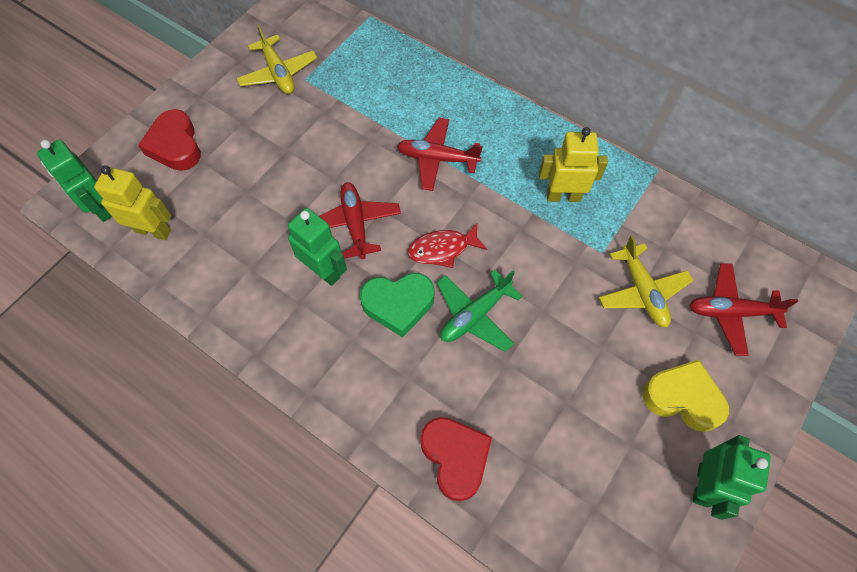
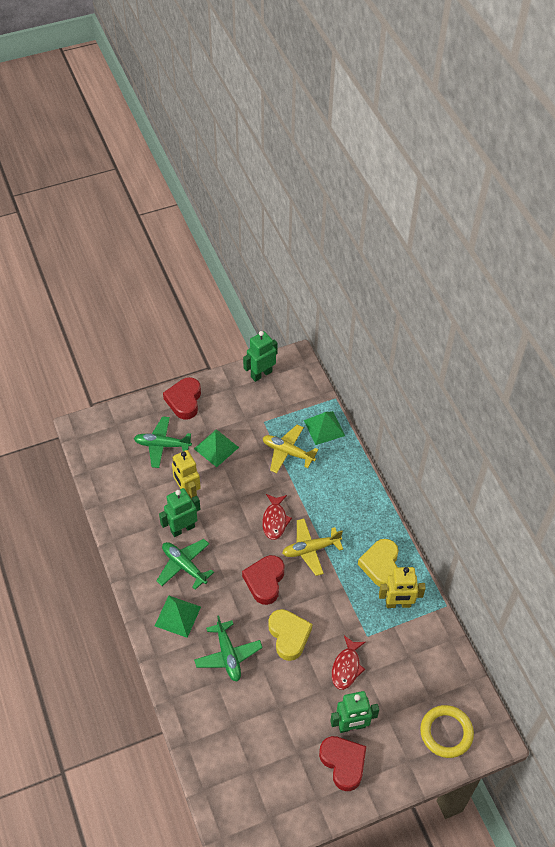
green heart: 1 -> 0
green plane: 1 -> 3
green pyramid: 0 -> 3
red fish: 1 -> 2
red heart: 2 -> 3
red plane: 3 -> 0
yellow heart: 1 -> 2
yellow ring: 0 -> 1

